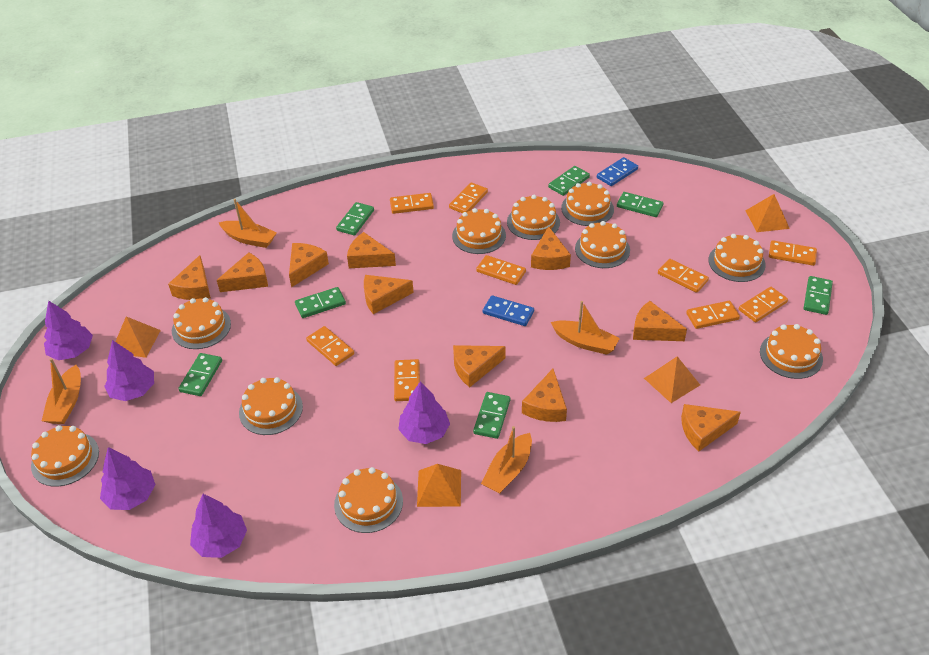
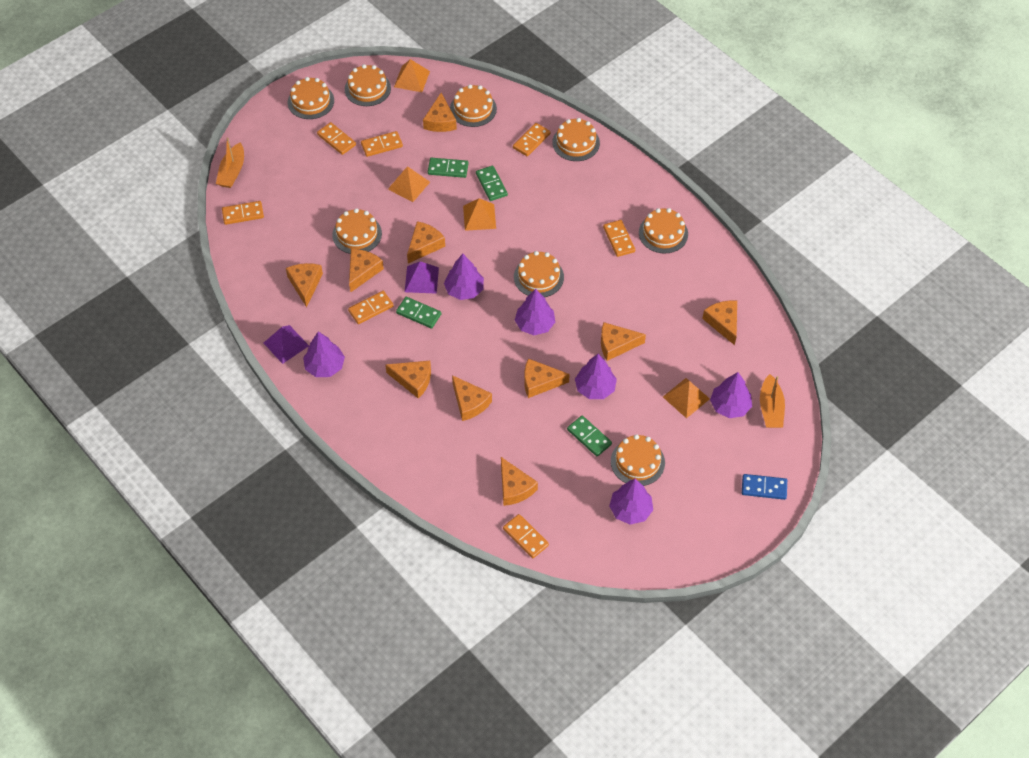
blue domino: 2 -> 1
green domino: 7 -> 4
orange boat: 4 -> 2
orange cake: 10 -> 8
orange domino: 9 -> 7
purple pyramid: 0 -> 2
purple tree: 5 -> 6

